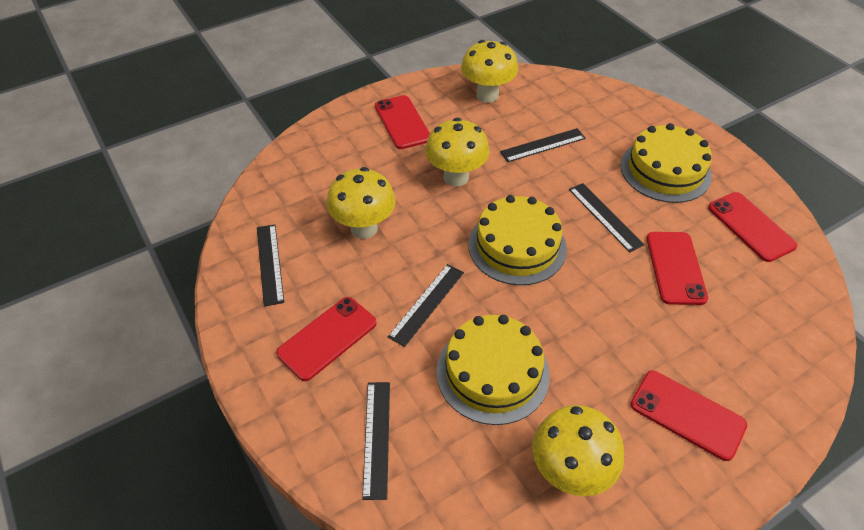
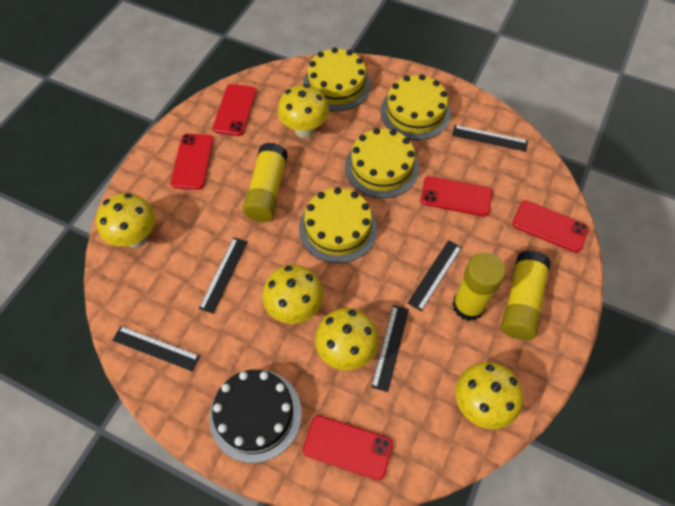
black cake: 0 -> 1
yellow cake: 3 -> 4
yellow glue stick: 0 -> 3
yellow mushroom: 4 -> 5

